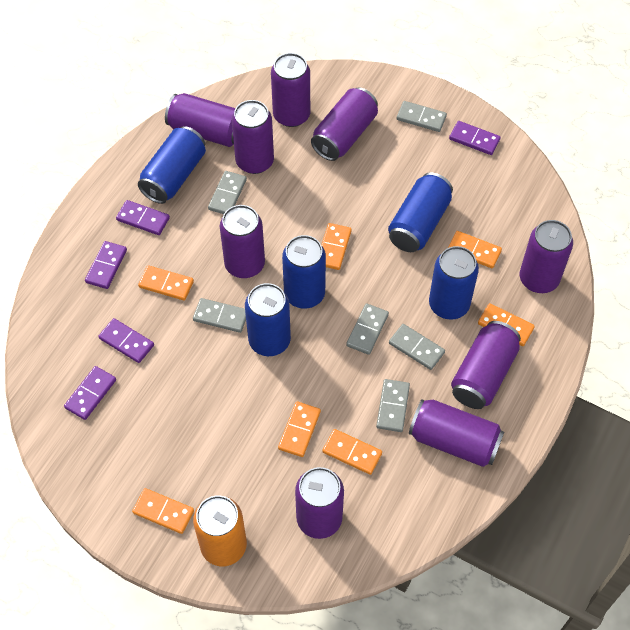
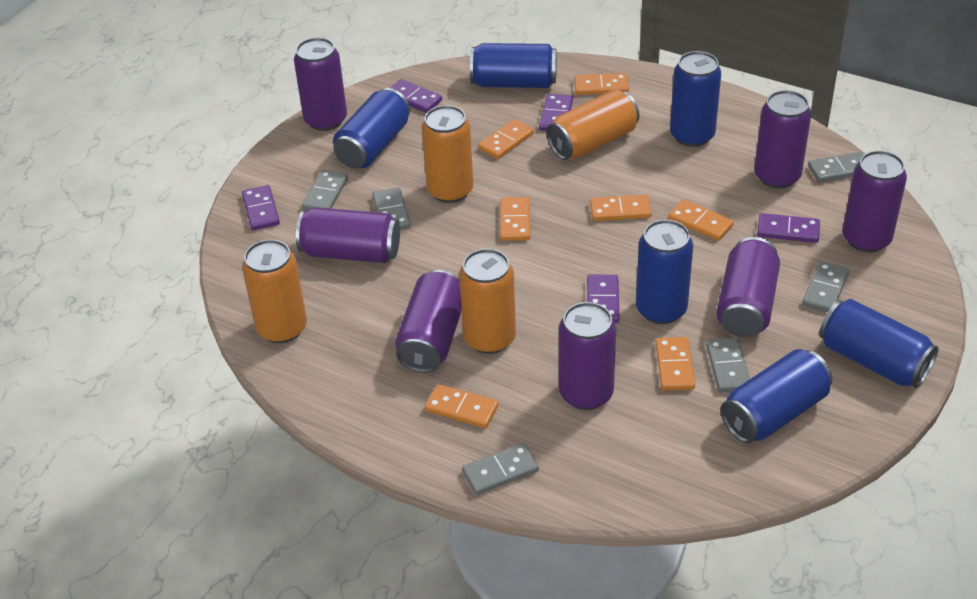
blue can: 5 -> 6
orange can: 1 -> 4
purple can: 9 -> 7

